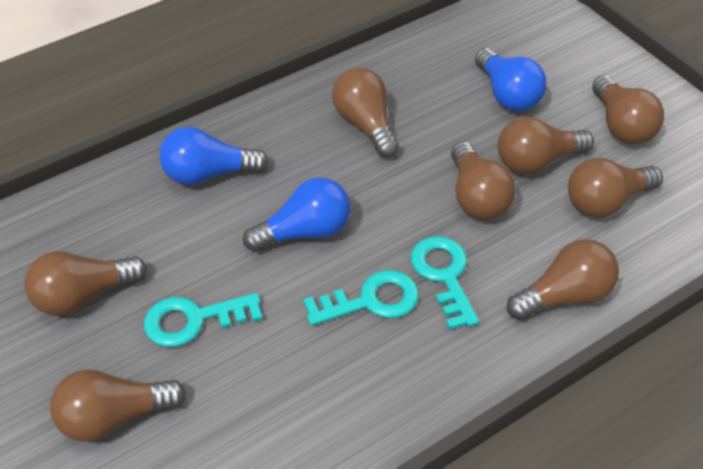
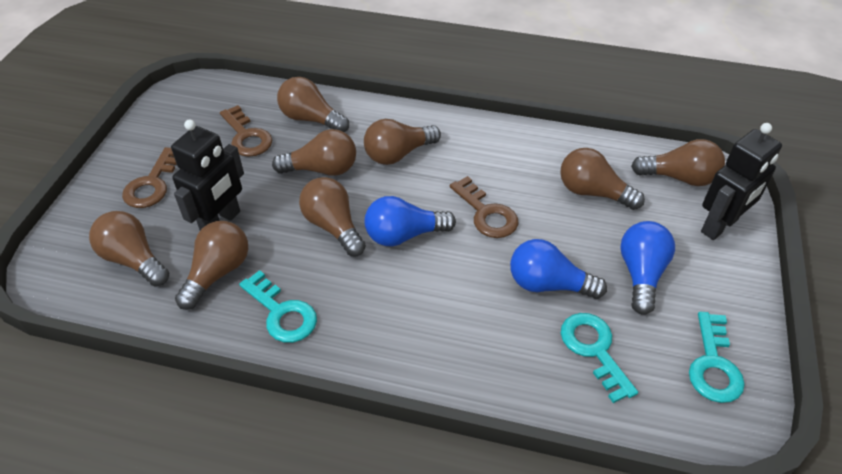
black robot: 0 -> 2
brown key: 0 -> 3

